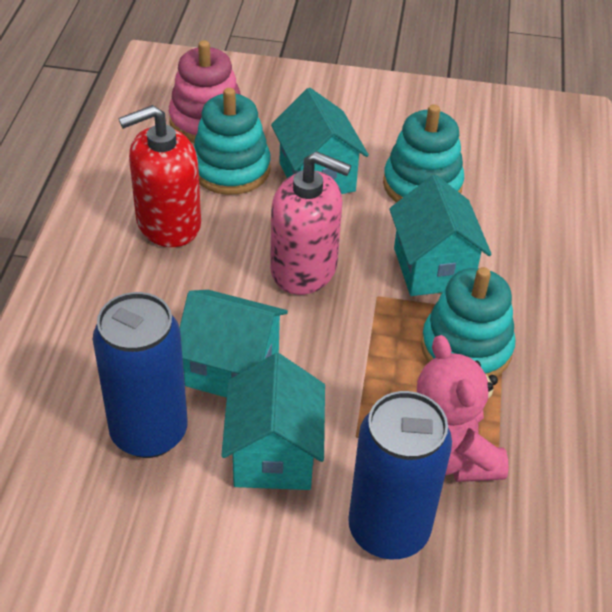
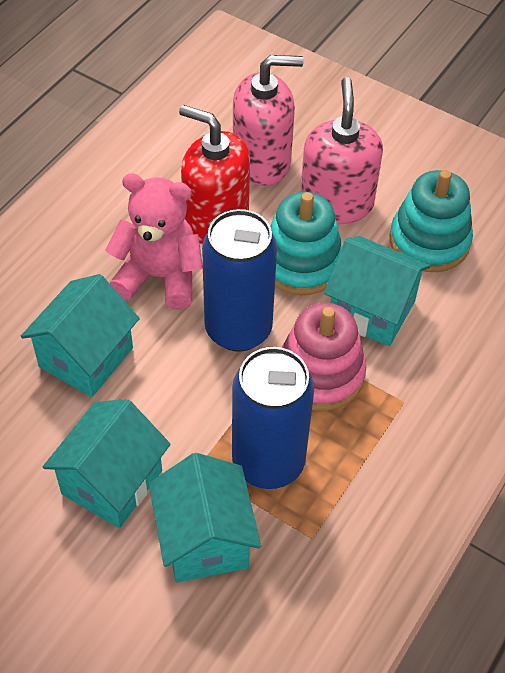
pink soap dispenser: 1 -> 2
turquoise stacking toy: 3 -> 2

